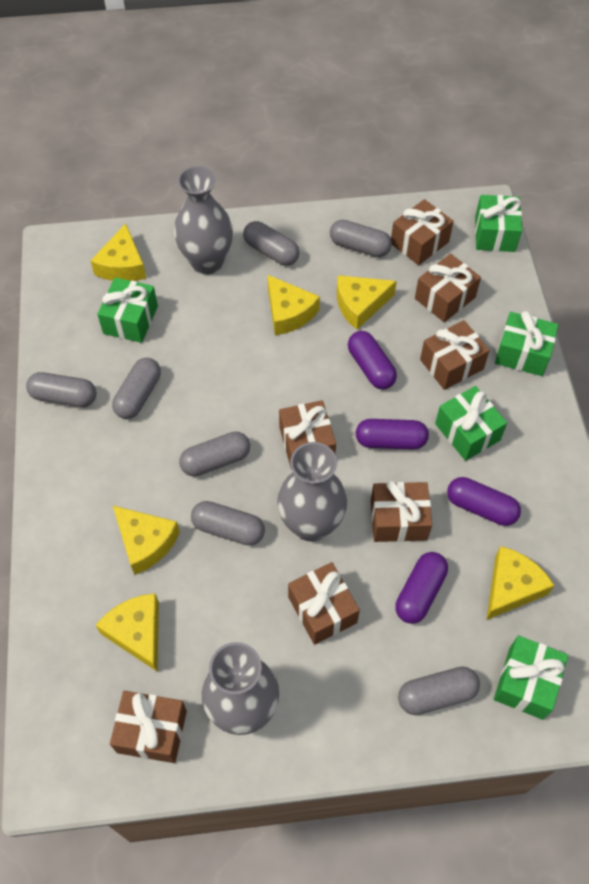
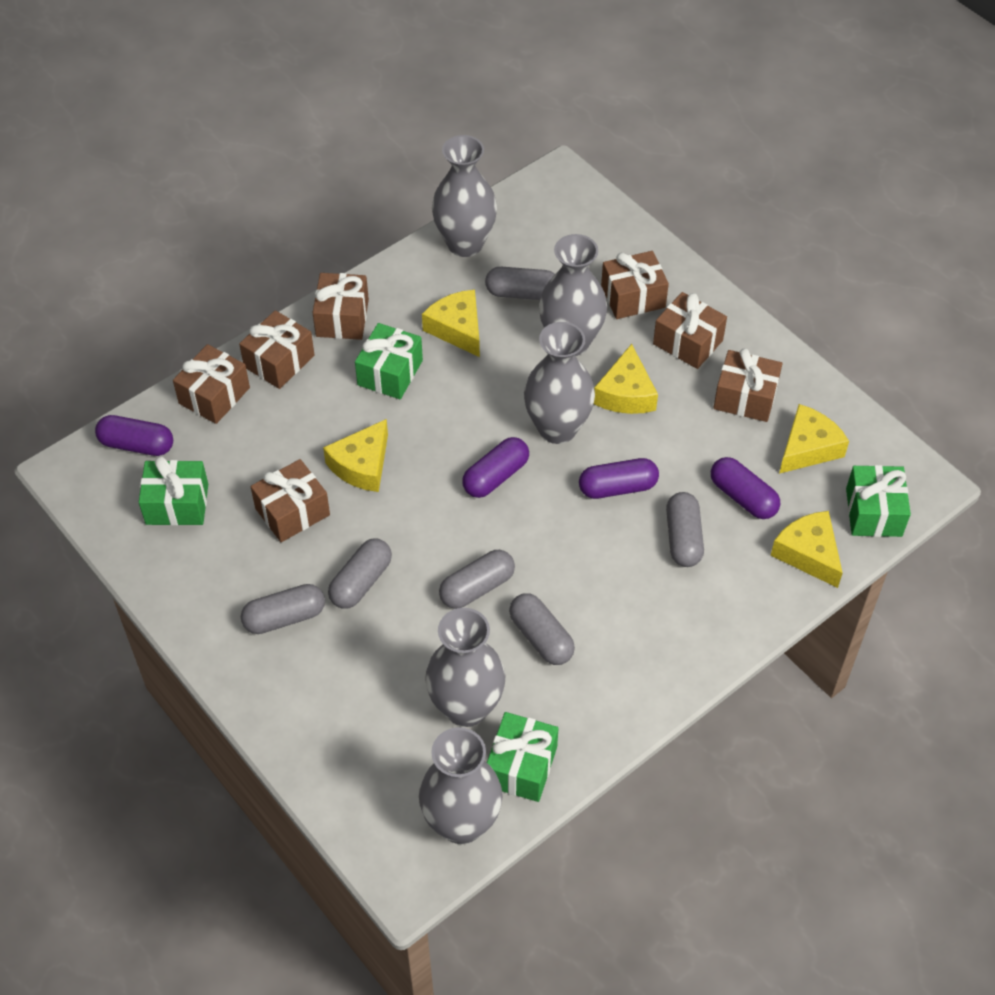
green gift: 5 -> 4
grey capsule: 7 -> 6
grey vase: 3 -> 5
yellow cheese: 6 -> 5

